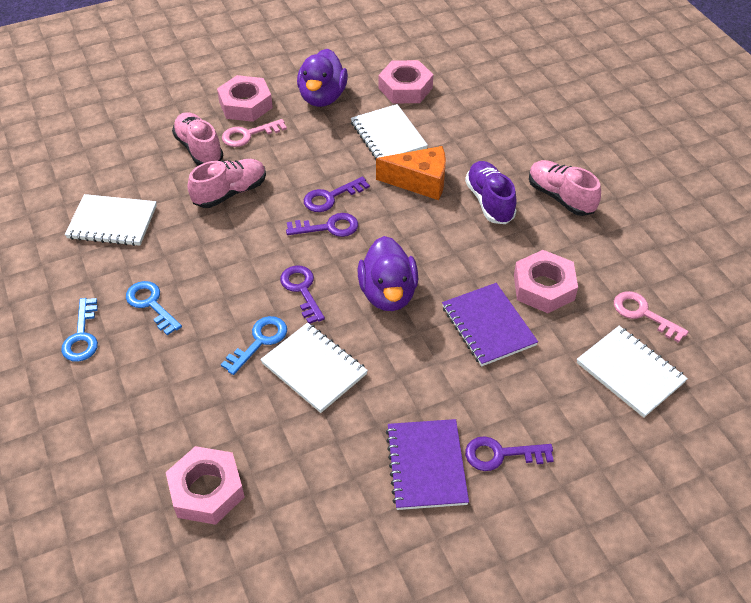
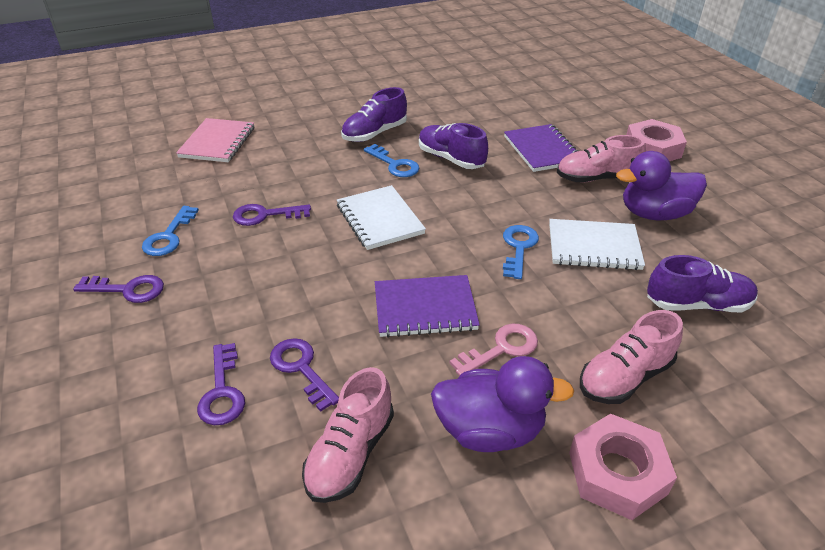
orange cheese: 1 -> 0
pink key: 2 -> 1
pink notebook: 0 -> 1
pink nut: 4 -> 2
purple shoe: 1 -> 3
white notebook: 4 -> 2

